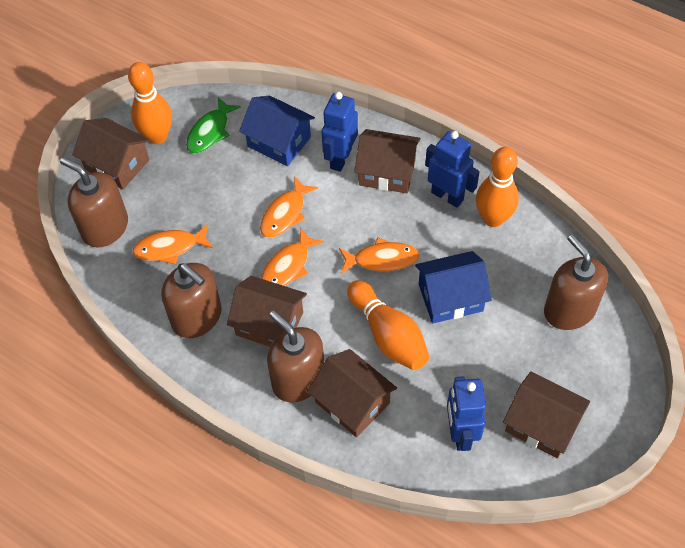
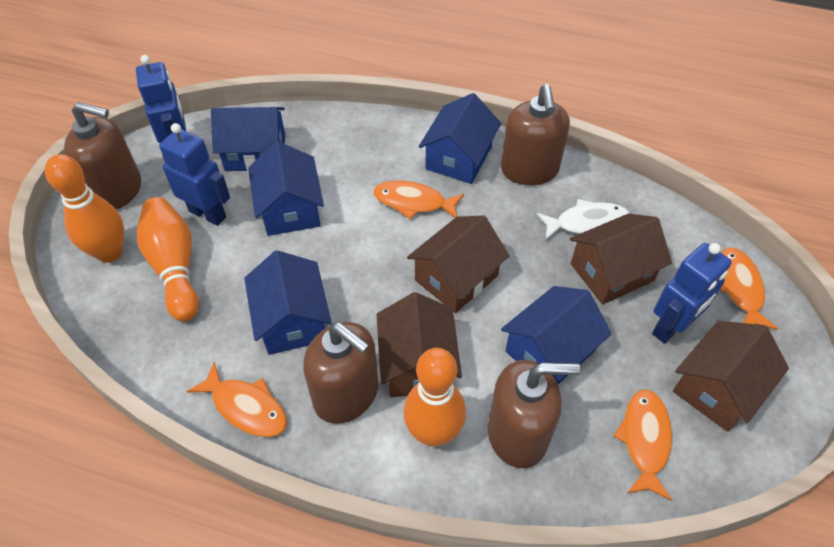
blue house: 2 -> 5
brown house: 5 -> 4
green fish: 1 -> 0
white fish: 0 -> 1

